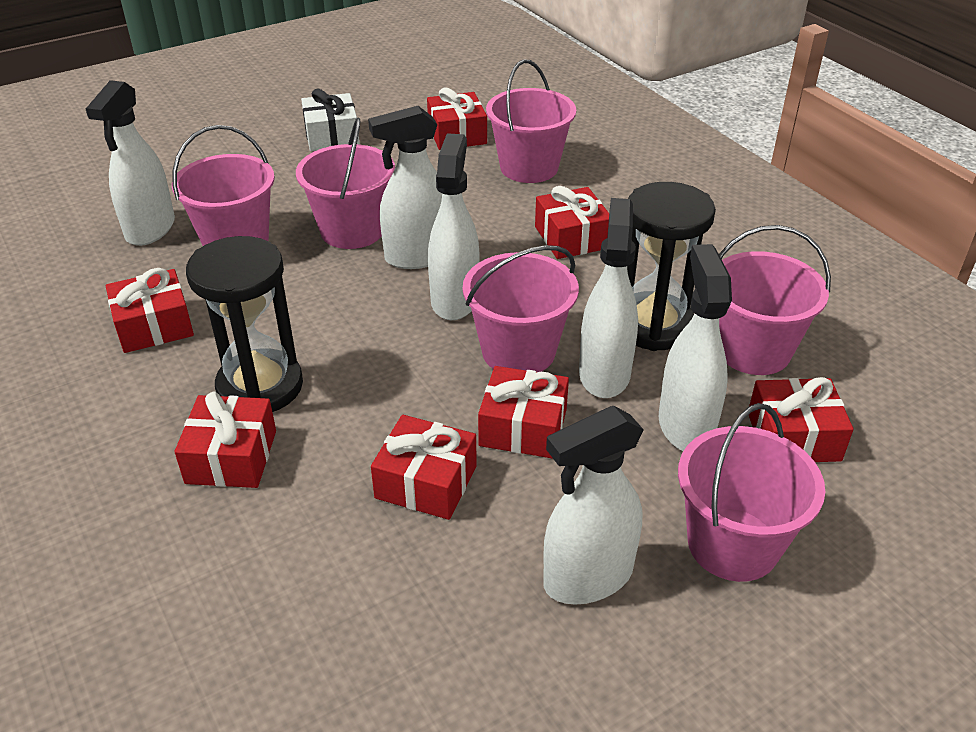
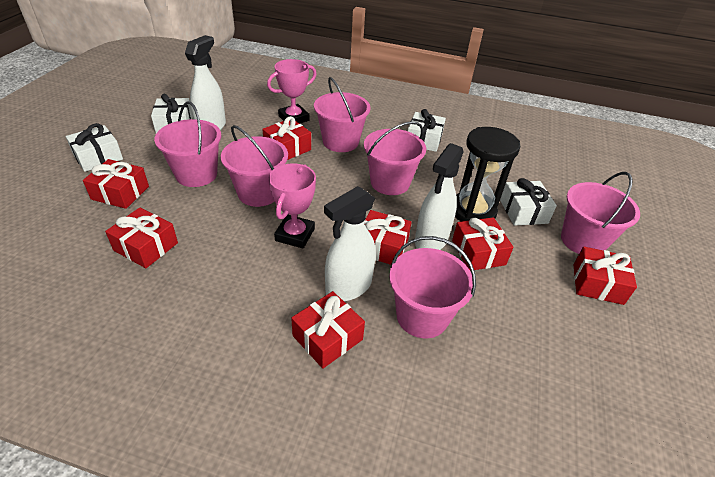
black hourglass: 2 -> 1
pink trophy: 0 -> 2
white gift: 1 -> 4
white spray bottle: 6 -> 3

